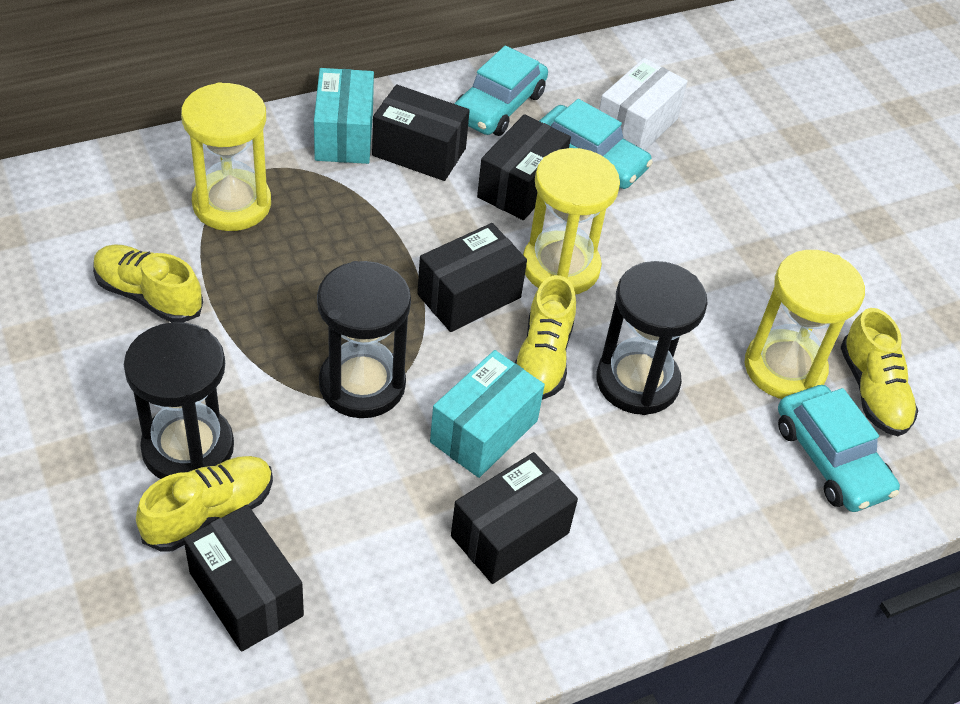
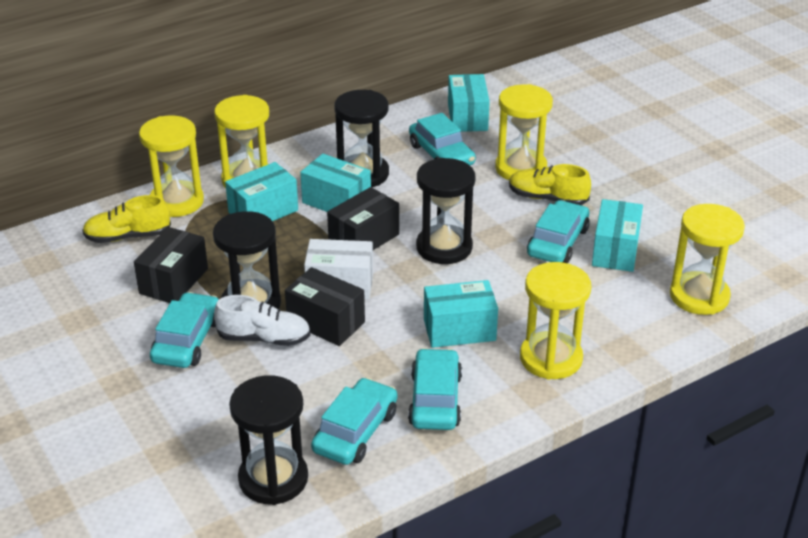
black box: 5 -> 3
black hourglass: 3 -> 4
turquoise box: 2 -> 5
turquoise car: 3 -> 5
white shoe: 0 -> 1
yellow hourglass: 3 -> 5
yellow shoe: 4 -> 2

